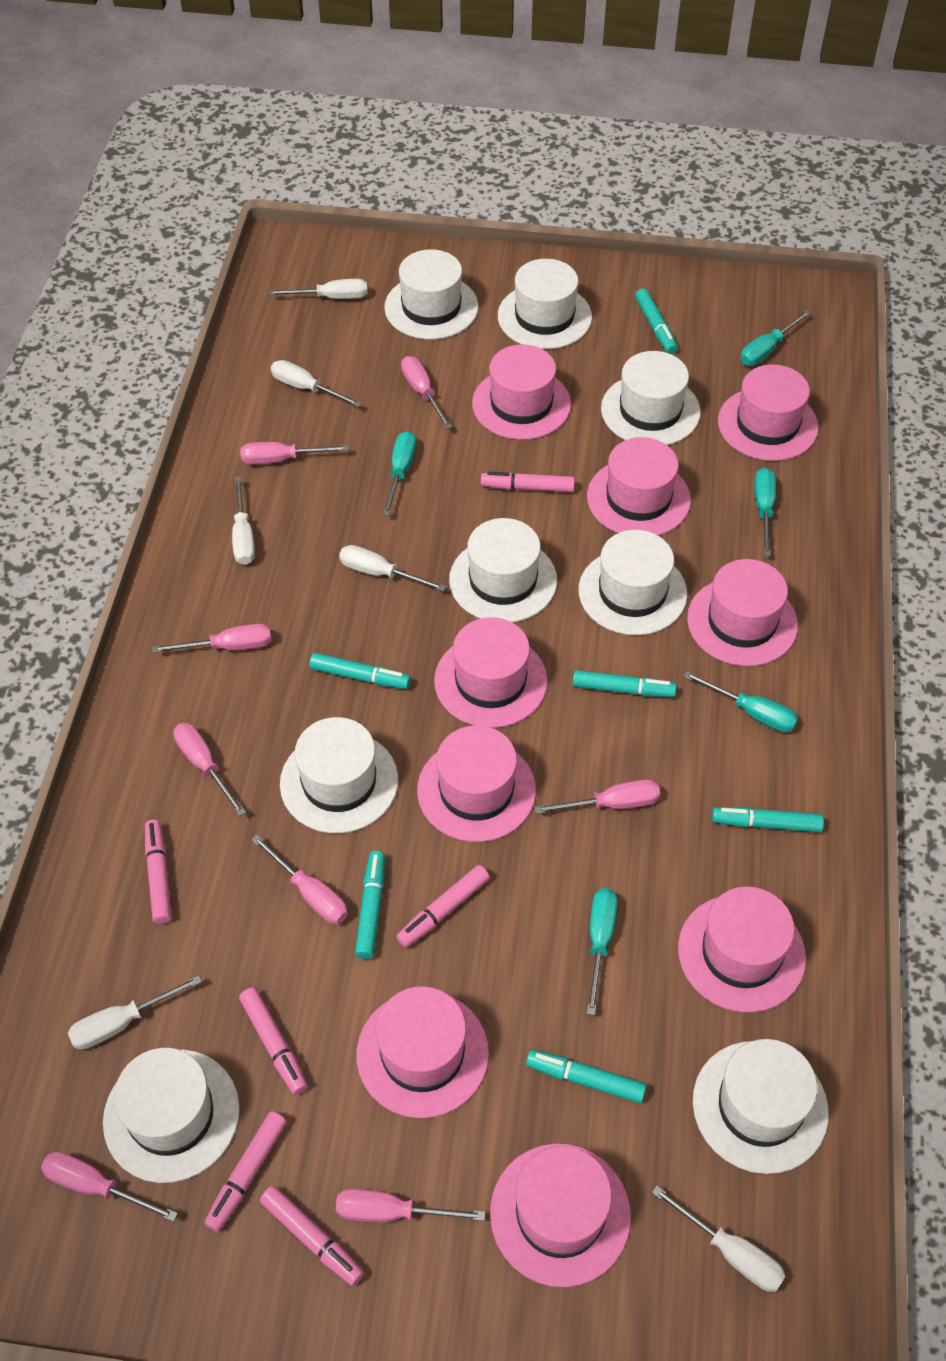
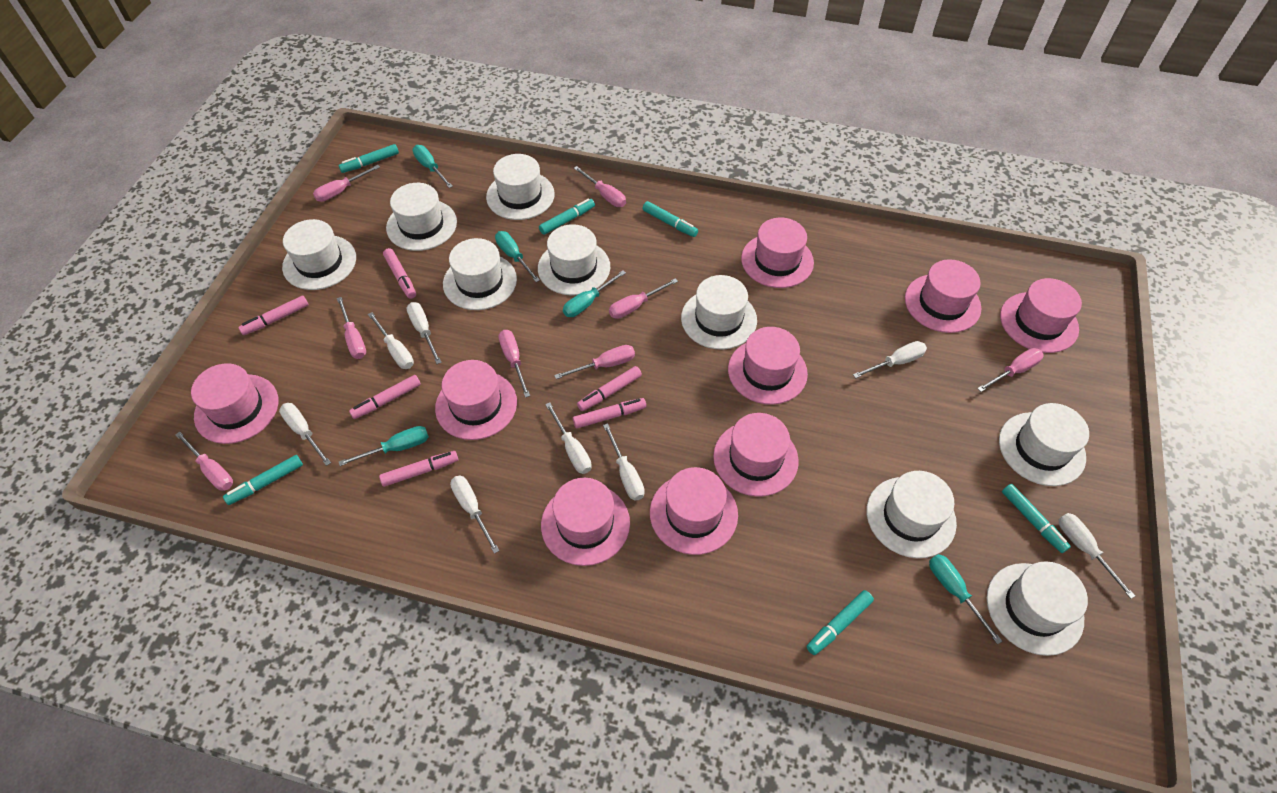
white hat: 8 -> 9
white screwdriver: 6 -> 8

